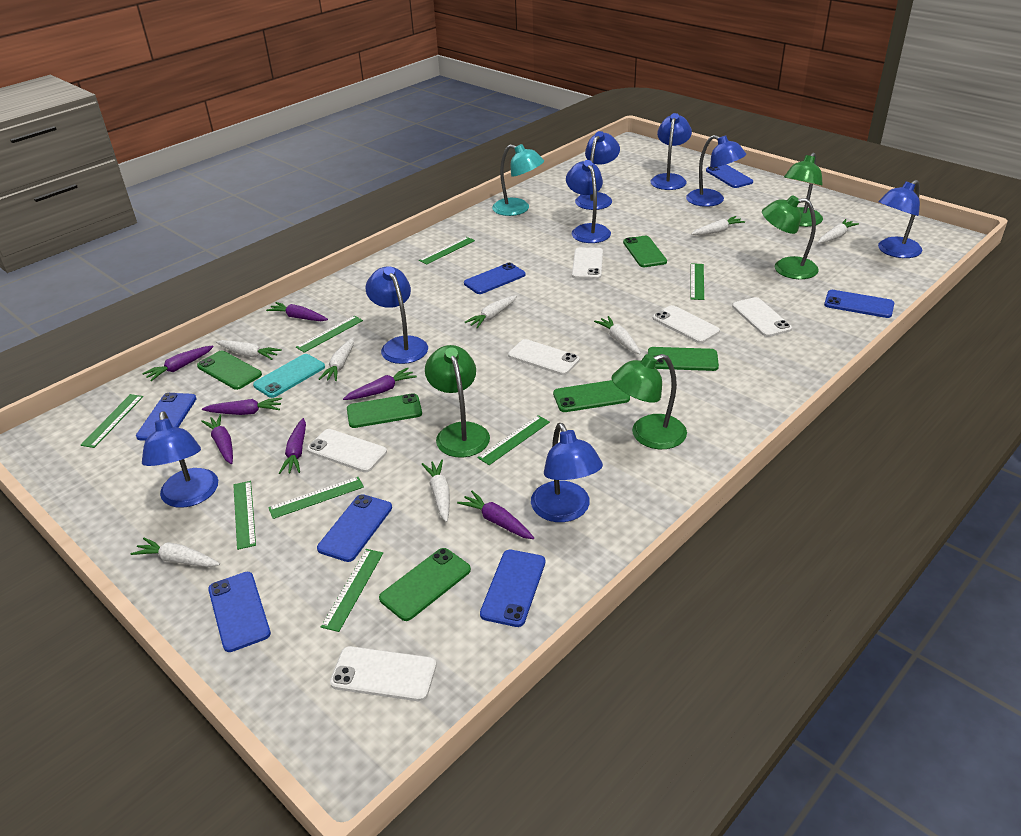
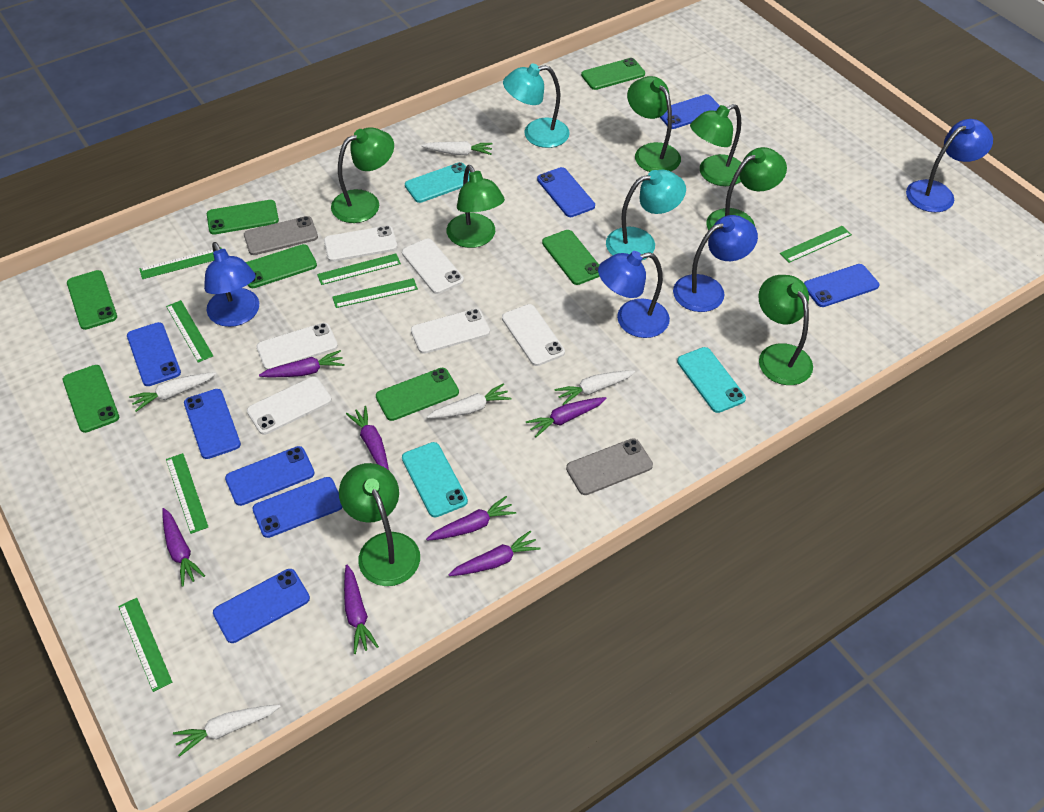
blue lamp: 8 -> 4
blue phone: 7 -> 8
green lamp: 4 -> 7
green phone: 6 -> 7
green ruler: 8 -> 7
grey phone: 0 -> 2
turquoise lamp: 1 -> 2
turquoise phone: 1 -> 3
white carrot: 8 -> 5

